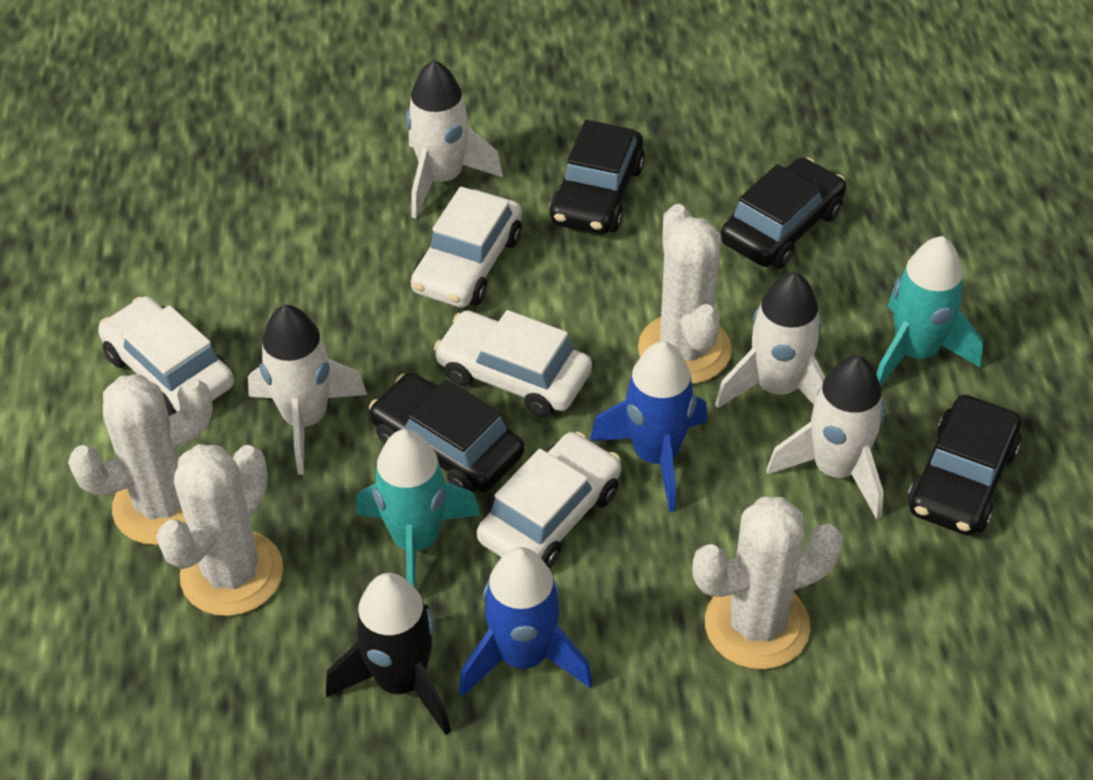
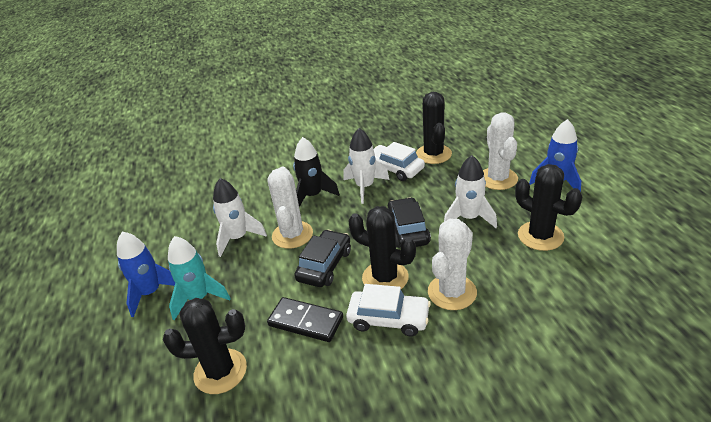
black cactus: 0 -> 4
black car: 4 -> 2
black domino: 0 -> 1
turquoise rocket: 2 -> 1
white cactus: 4 -> 3
white car: 4 -> 2
white rocket: 4 -> 3

